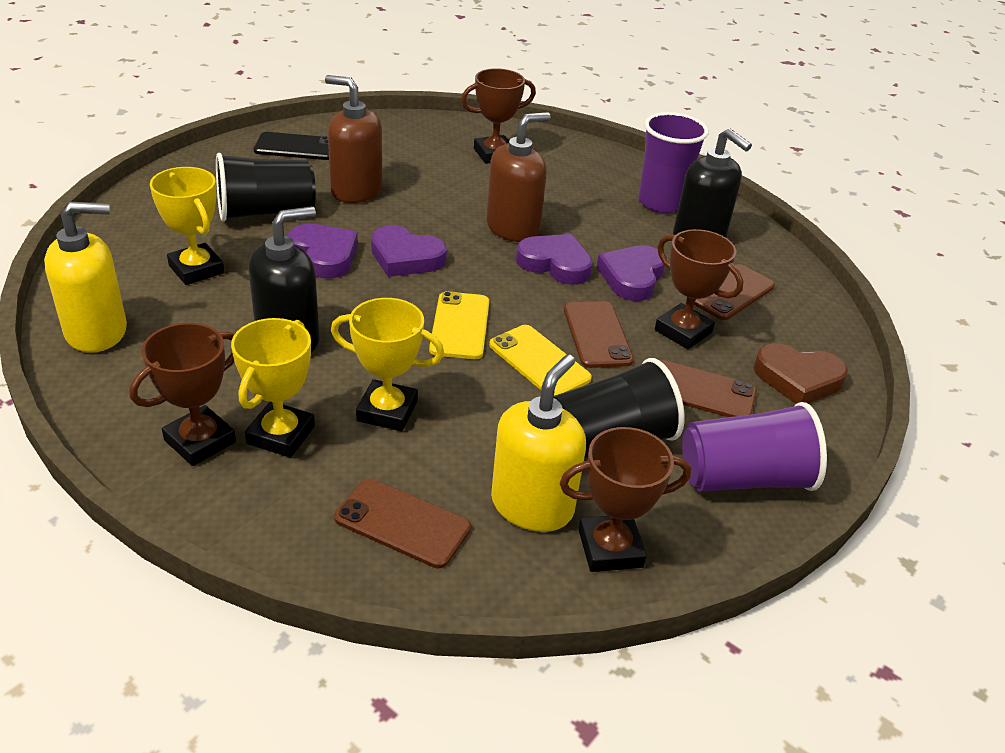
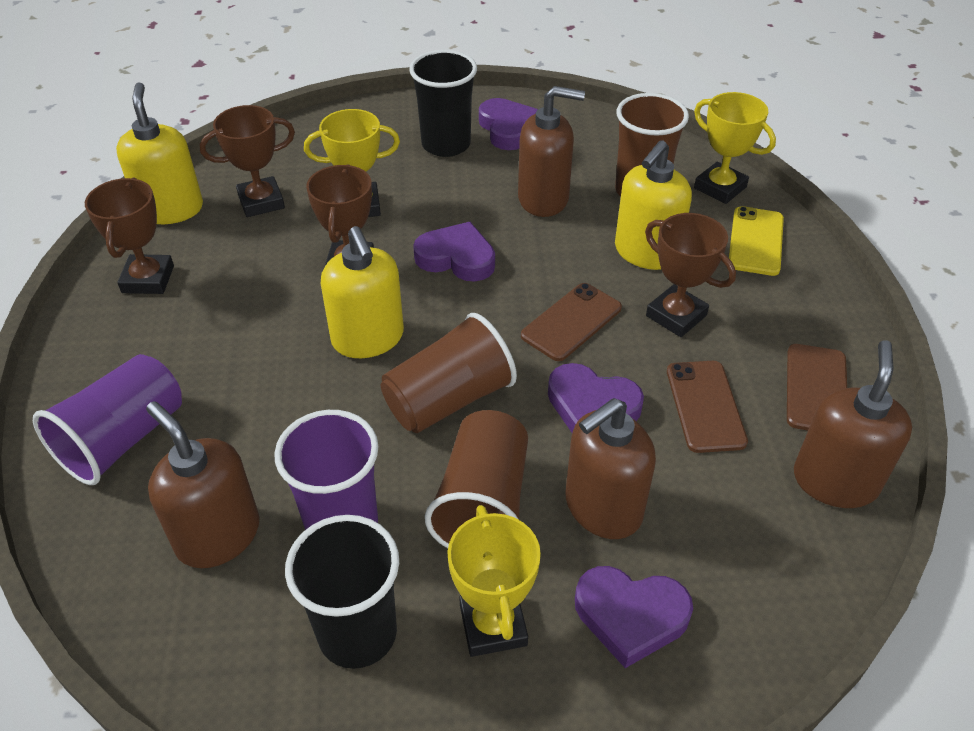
black phone: 1 -> 0
black soap dispenser: 2 -> 0
brown cup: 0 -> 3
brown heart: 1 -> 0
brown phone: 4 -> 3
brown soap dispenser: 2 -> 4
yellow phone: 2 -> 1
yellow soap dispenser: 2 -> 3

